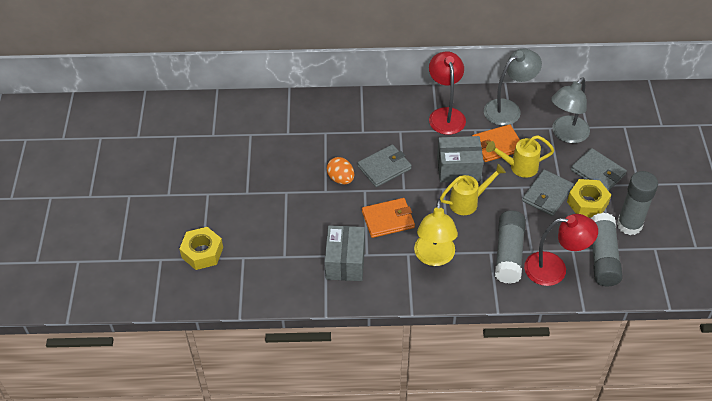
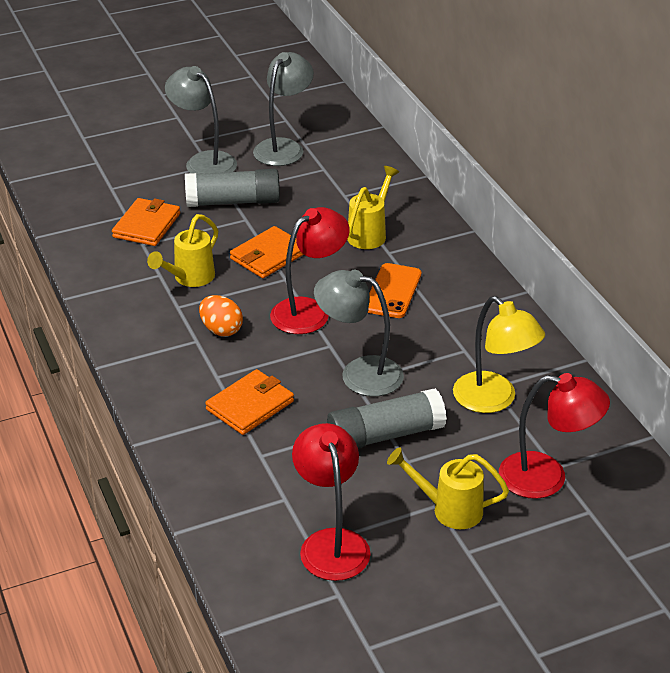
grey box: 2 -> 0
grey glue stick: 3 -> 2
grey lamp: 2 -> 3
grey wallet: 3 -> 0
orange phone: 0 -> 1
orange wallet: 2 -> 3
red lamp: 2 -> 3
yellow nut: 2 -> 0
yellow watering can: 2 -> 3

